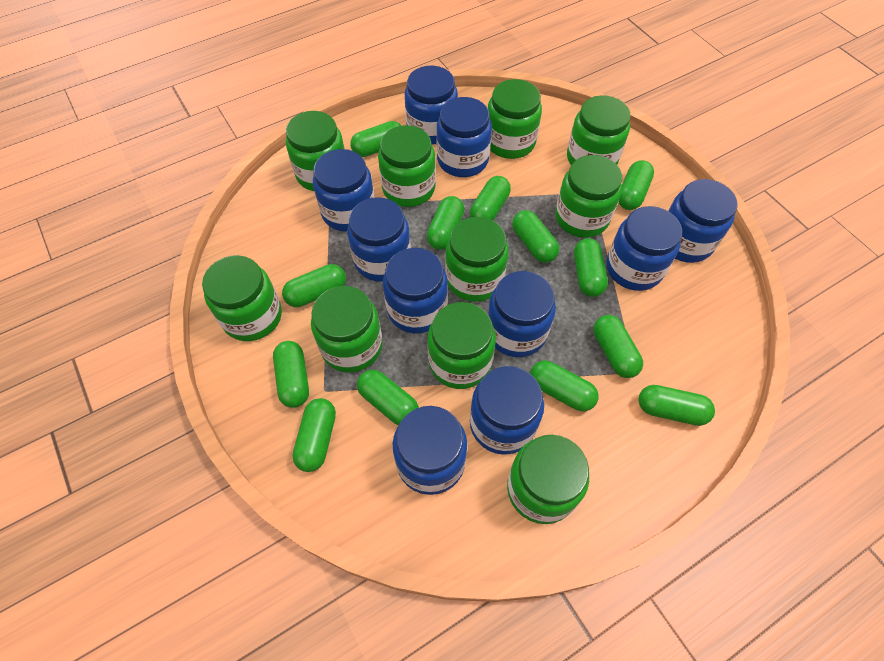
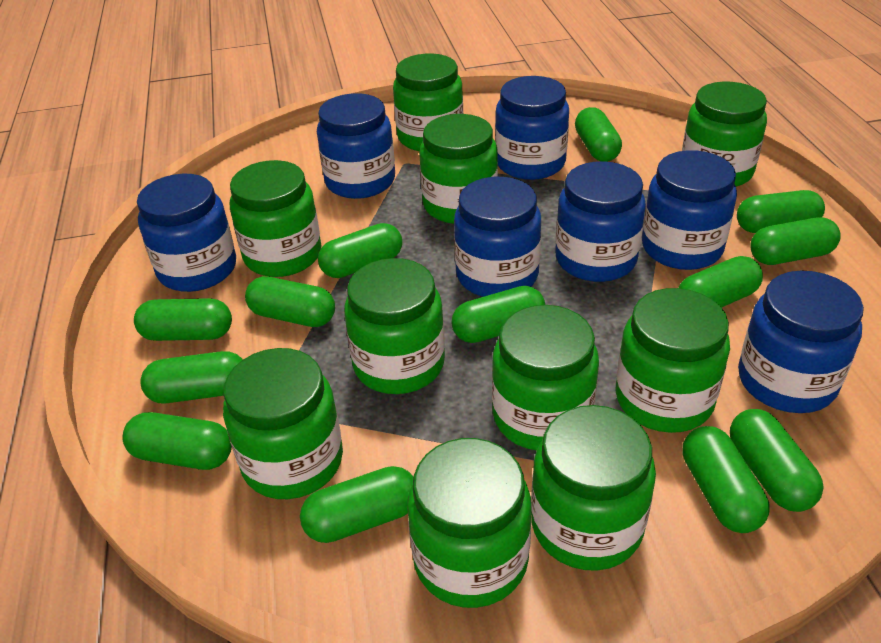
blue jar: 10 -> 7

